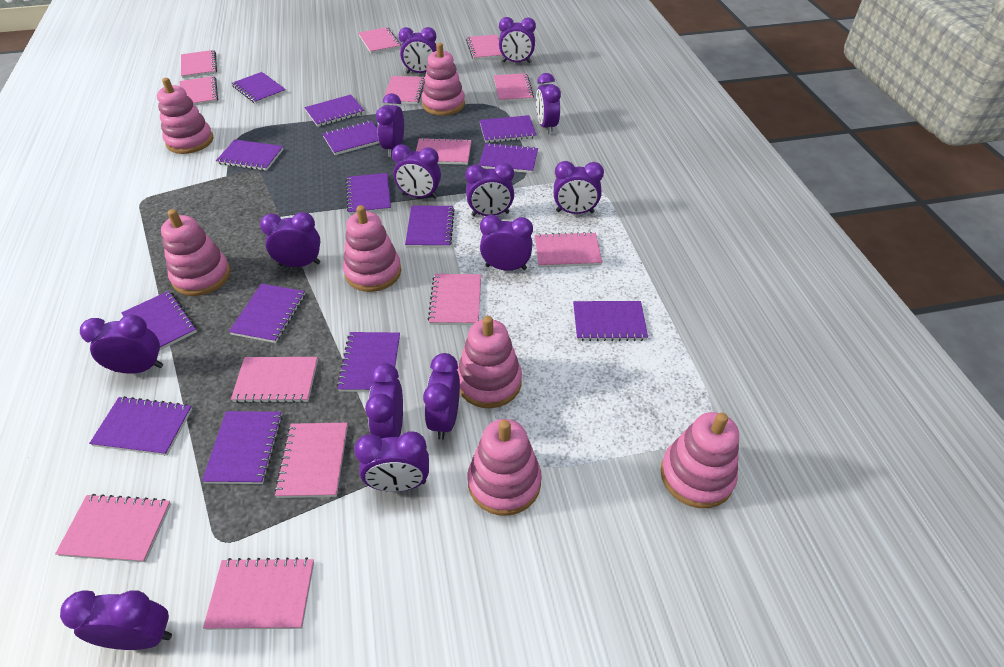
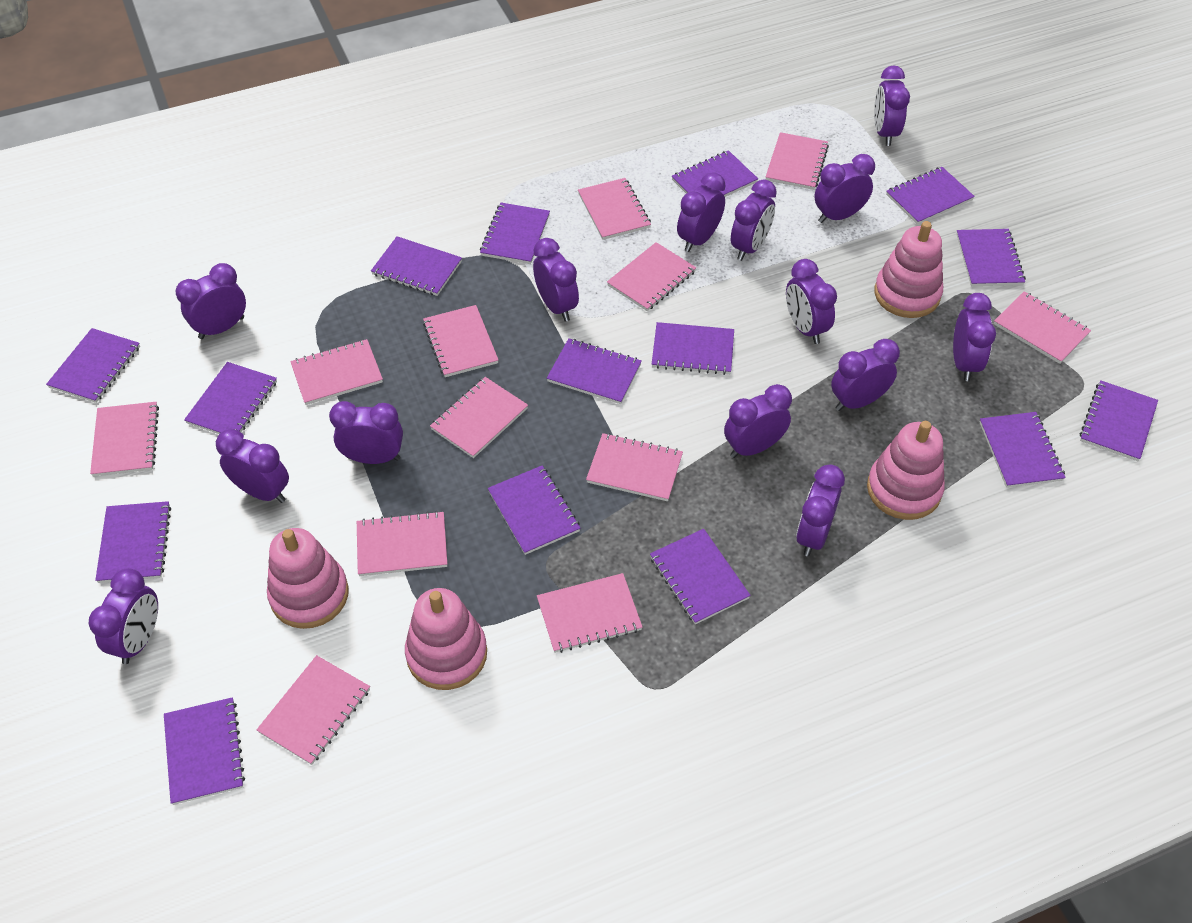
pink notebook: 13 -> 12
pink stacking toy: 7 -> 4
purple notebook: 14 -> 15

